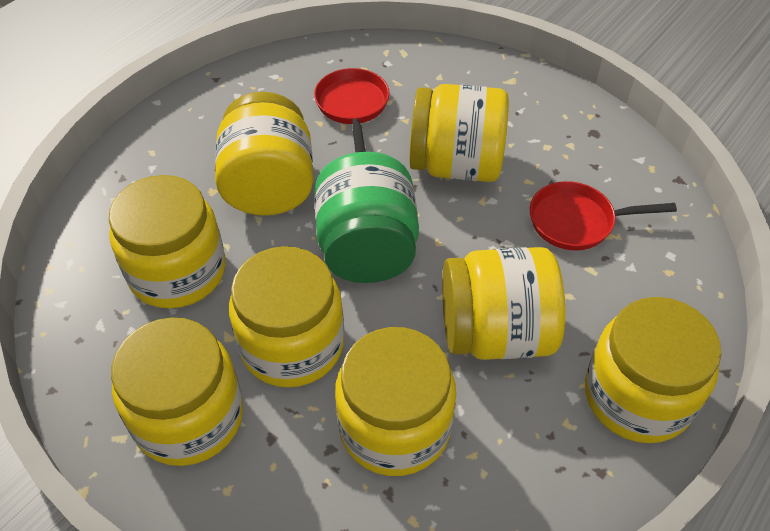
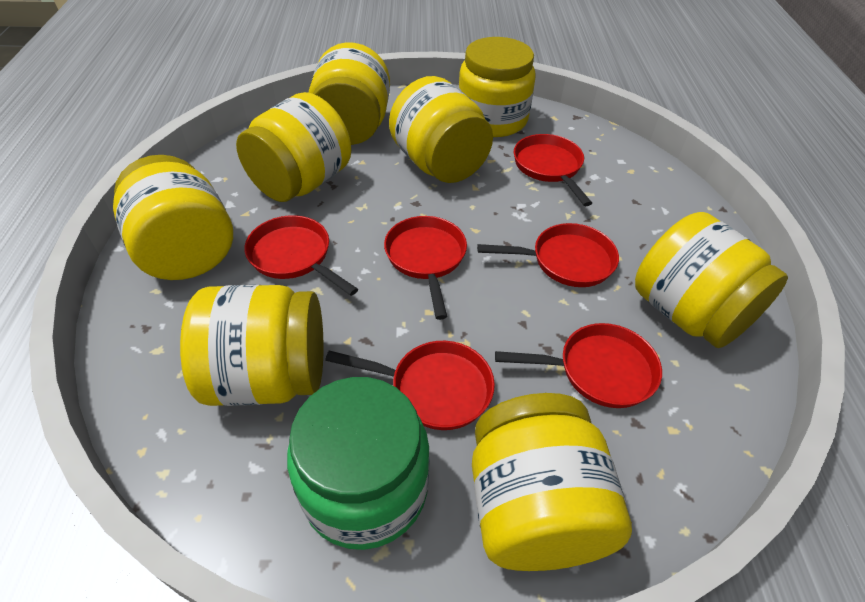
red pan: 2 -> 6

